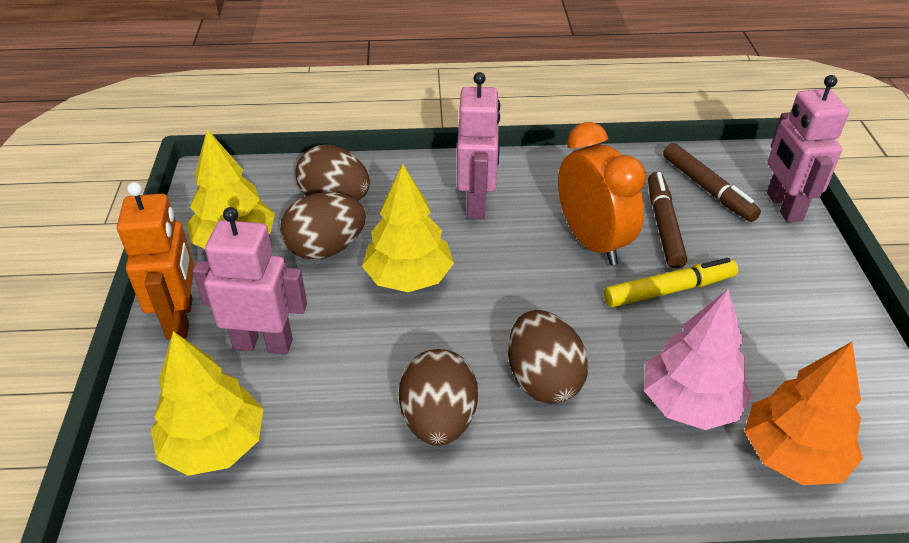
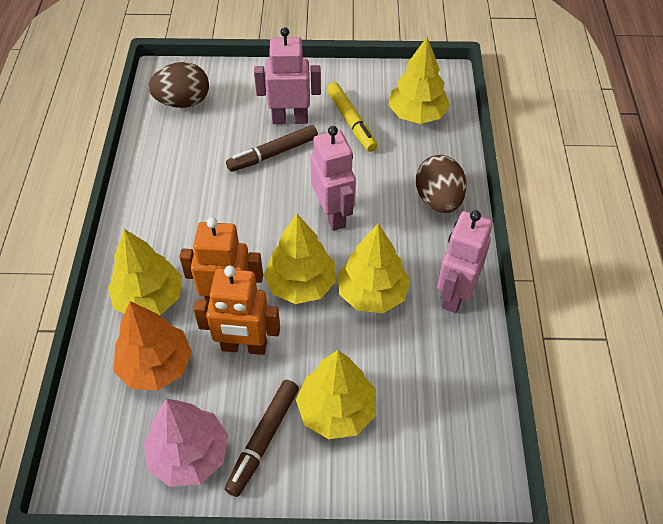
brown egg: 4 -> 2
orange clock: 1 -> 0
orange robot: 1 -> 2
yellow tree: 3 -> 5

